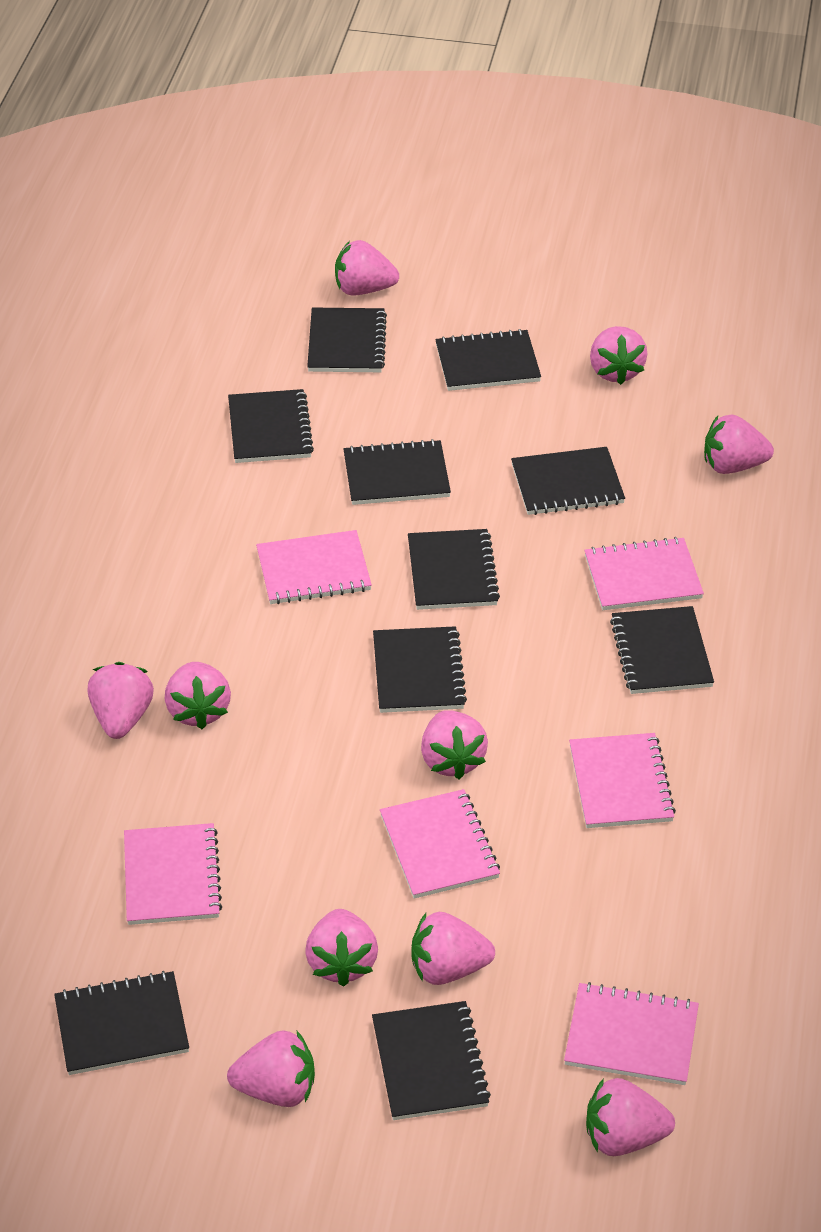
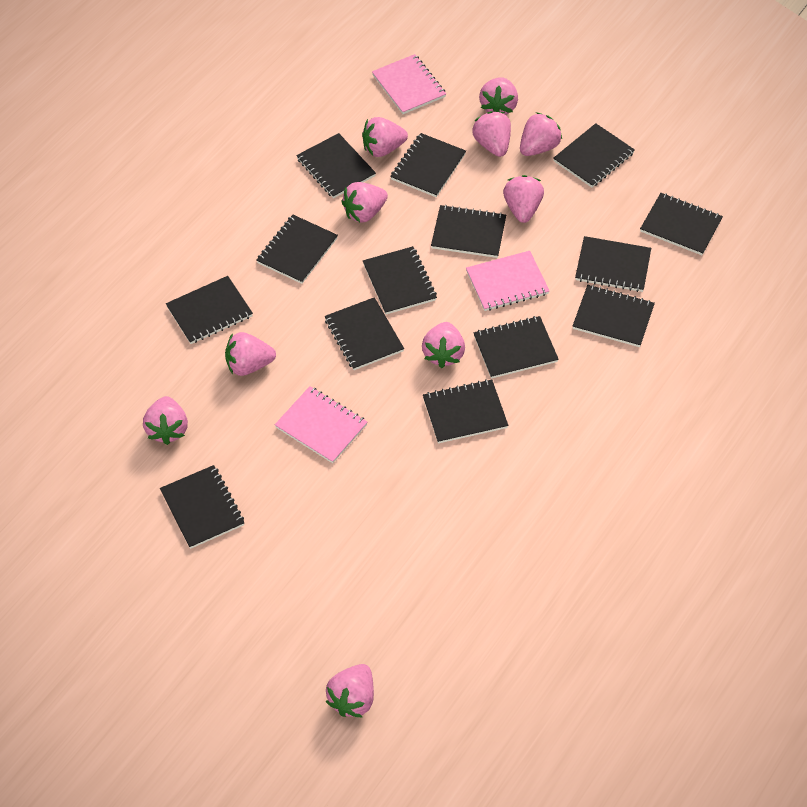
black notebook: 10 -> 14
pink notebook: 6 -> 3

